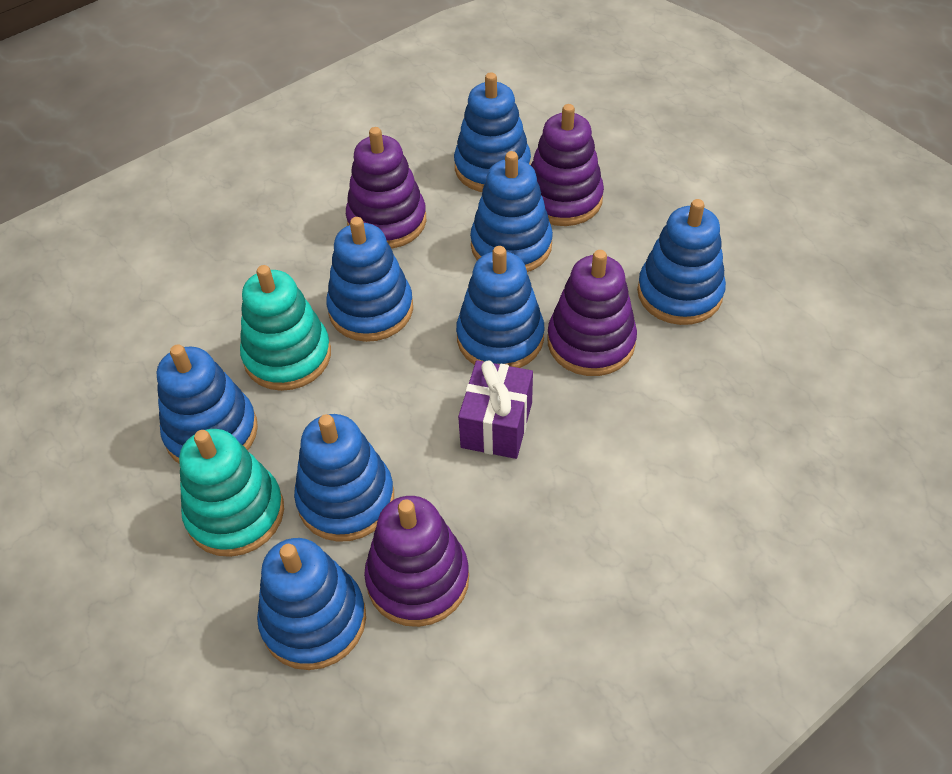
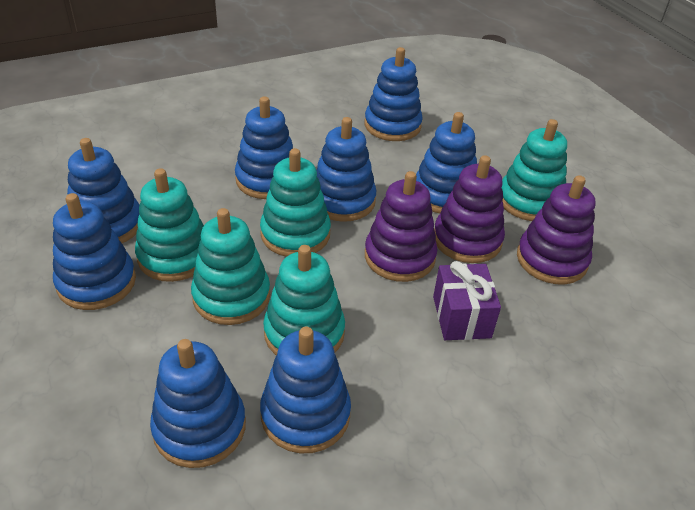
purple stacking toy: 4 -> 3
turquoise stacking toy: 2 -> 5

